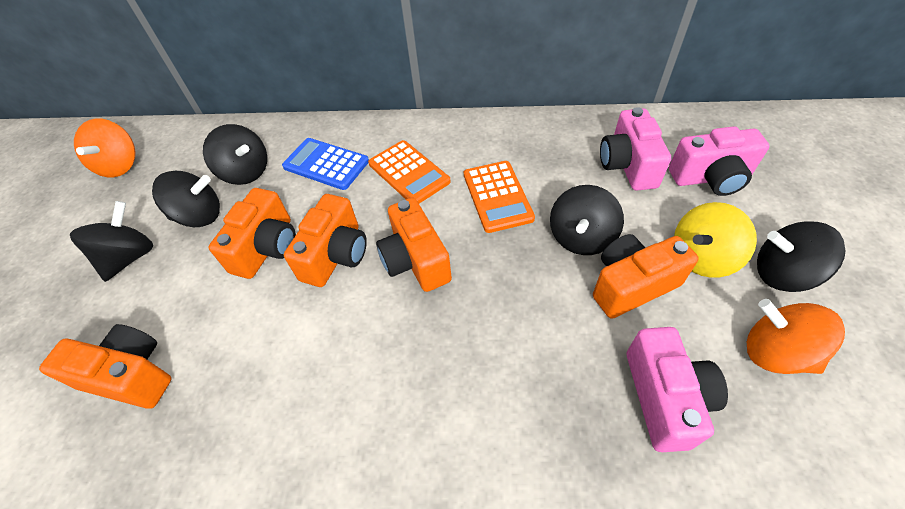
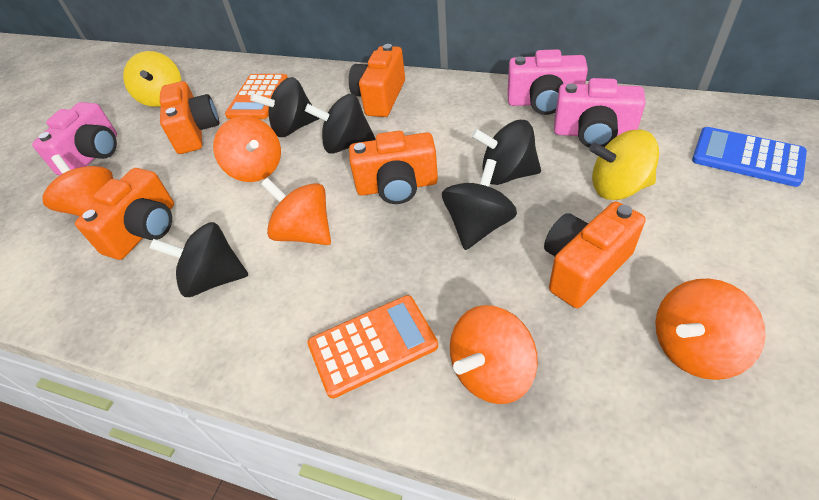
orange spinning top: 2 -> 5
yellow spinning top: 1 -> 2

